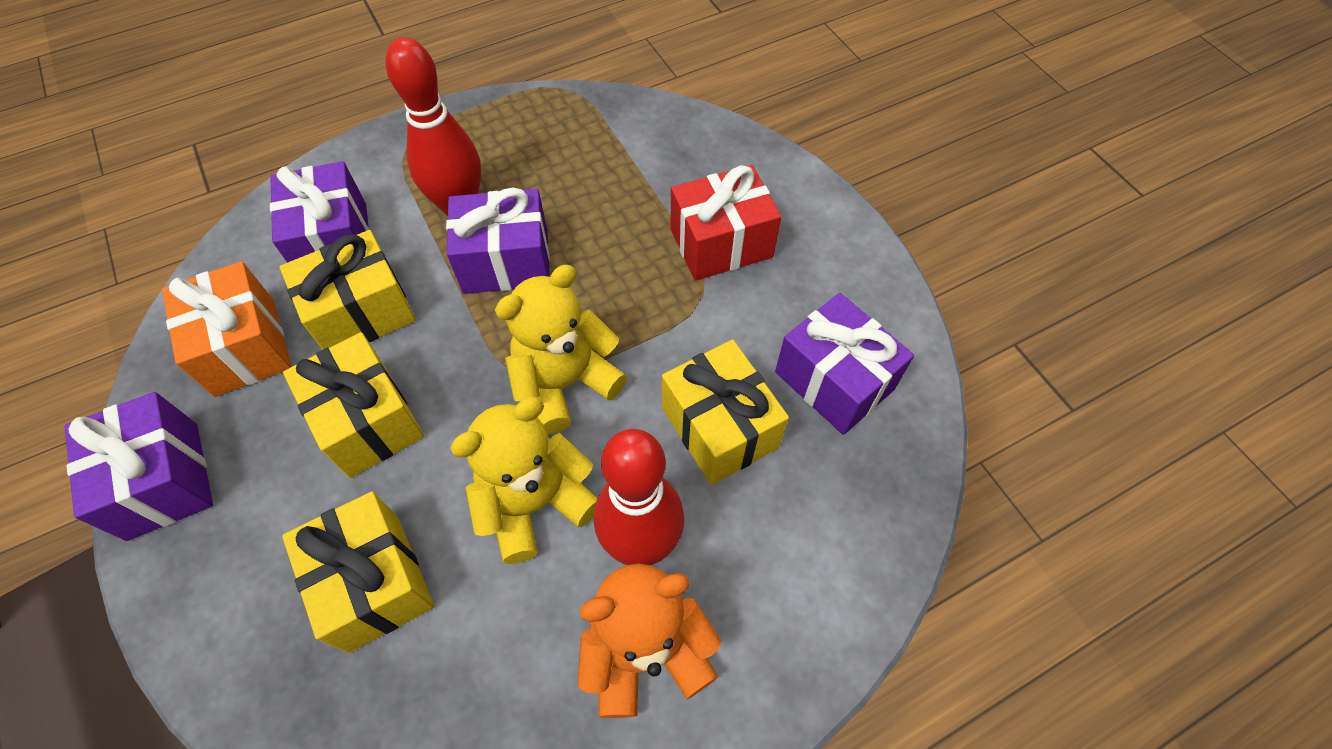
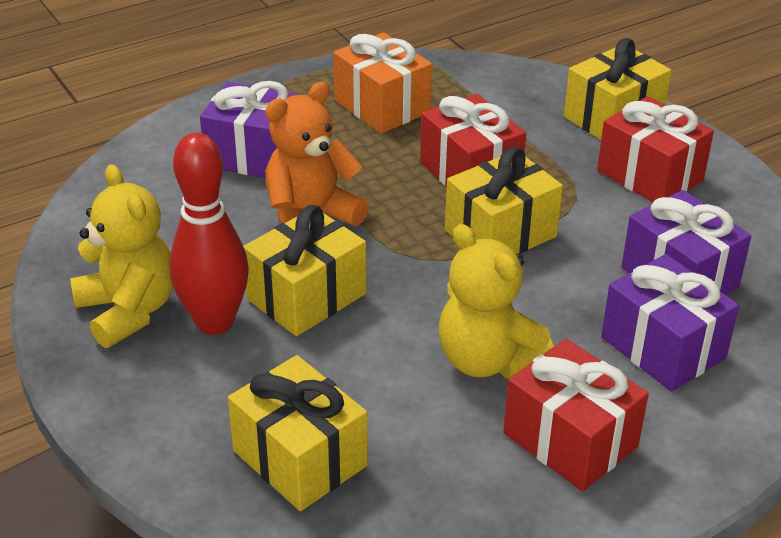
purple gift: 4 -> 3
red bowling pin: 2 -> 1
red gift: 1 -> 3

